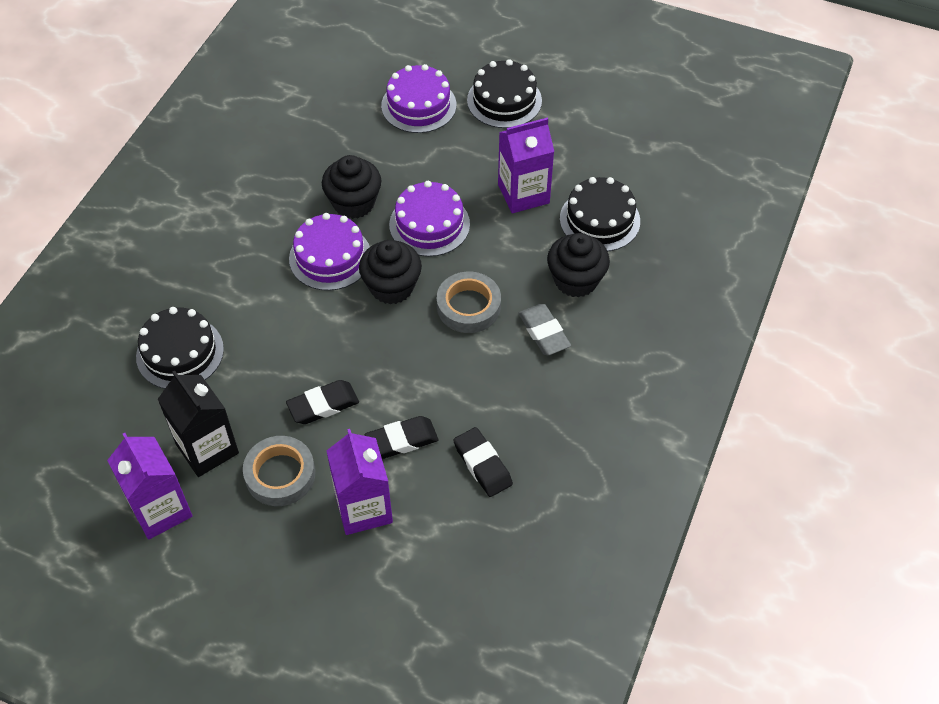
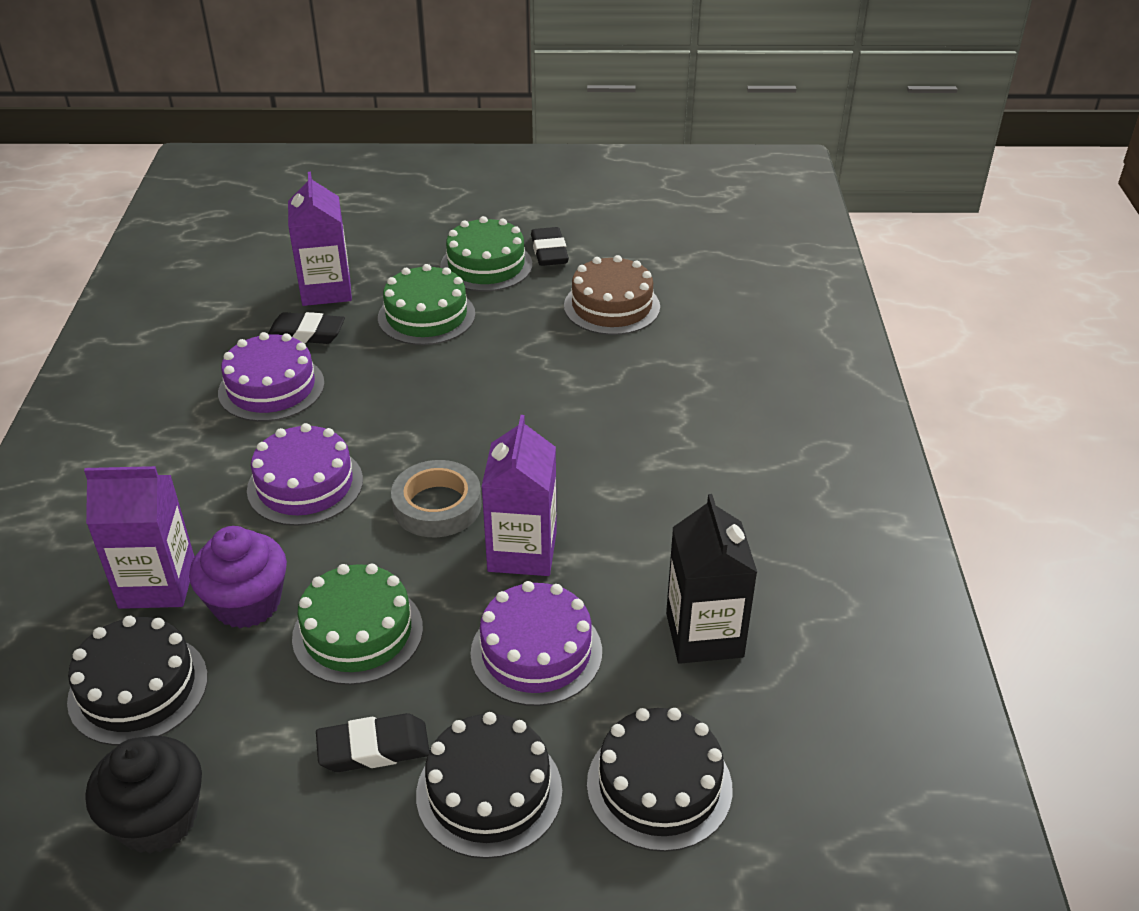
black cupcake: 3 -> 1
brown cake: 0 -> 1
green cake: 0 -> 3
grey eraser: 1 -> 0
grey tape: 2 -> 1
purple cupcake: 0 -> 1

